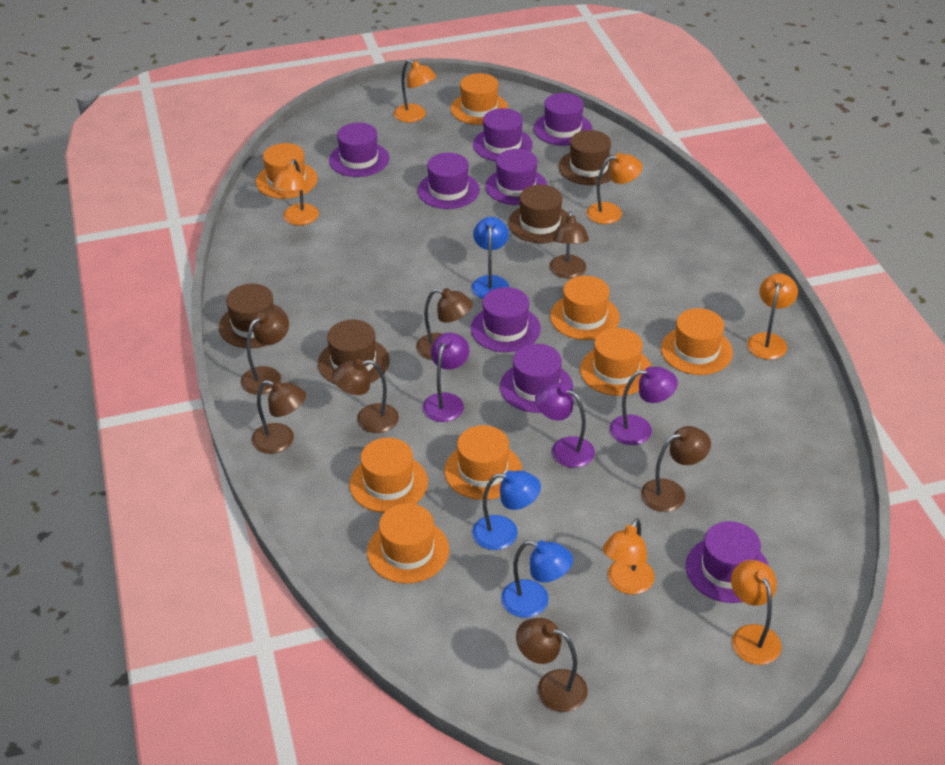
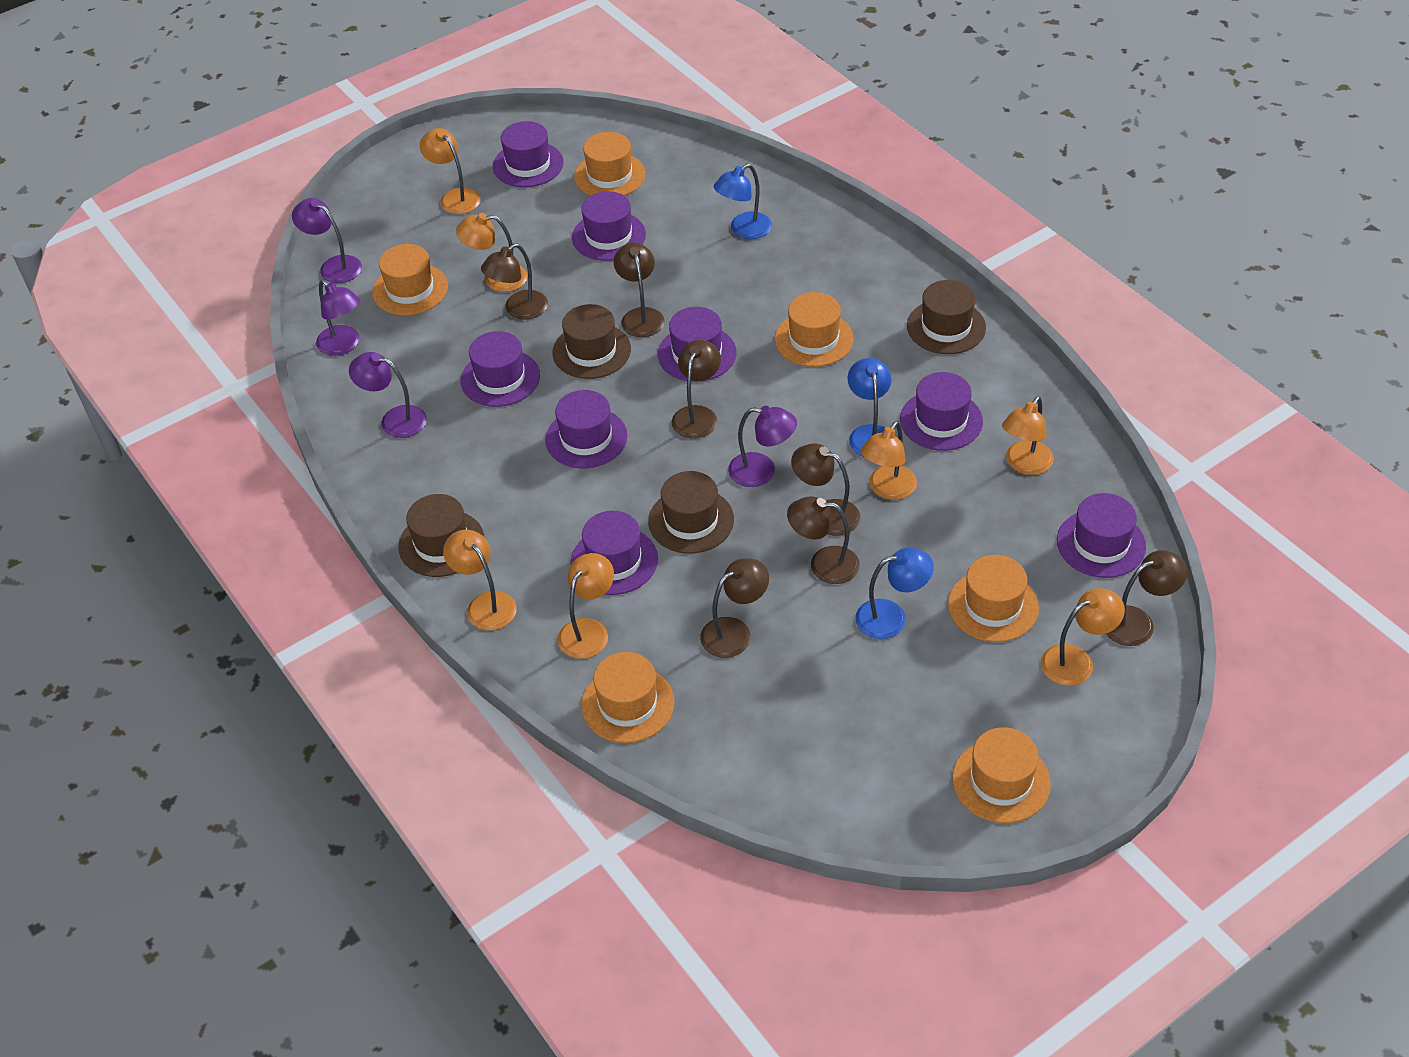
orange hat: 8 -> 6
orange lamp: 6 -> 7
purple lamp: 3 -> 4

